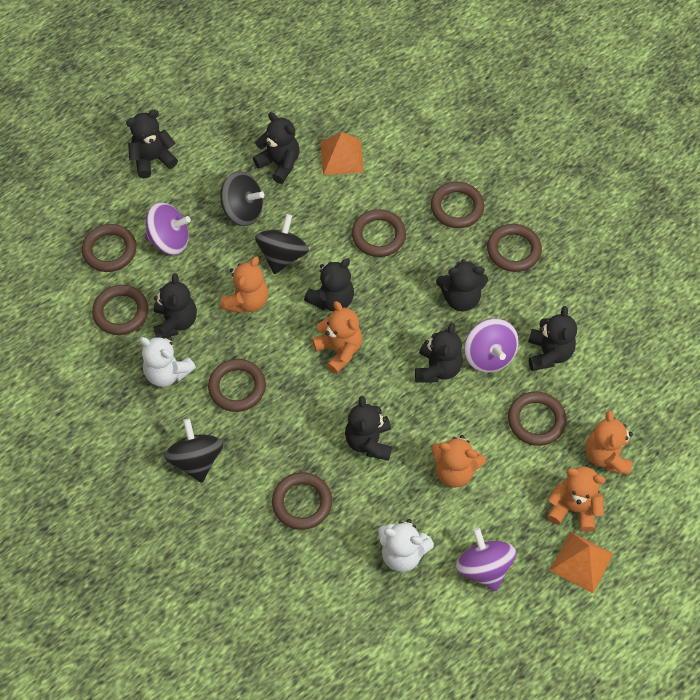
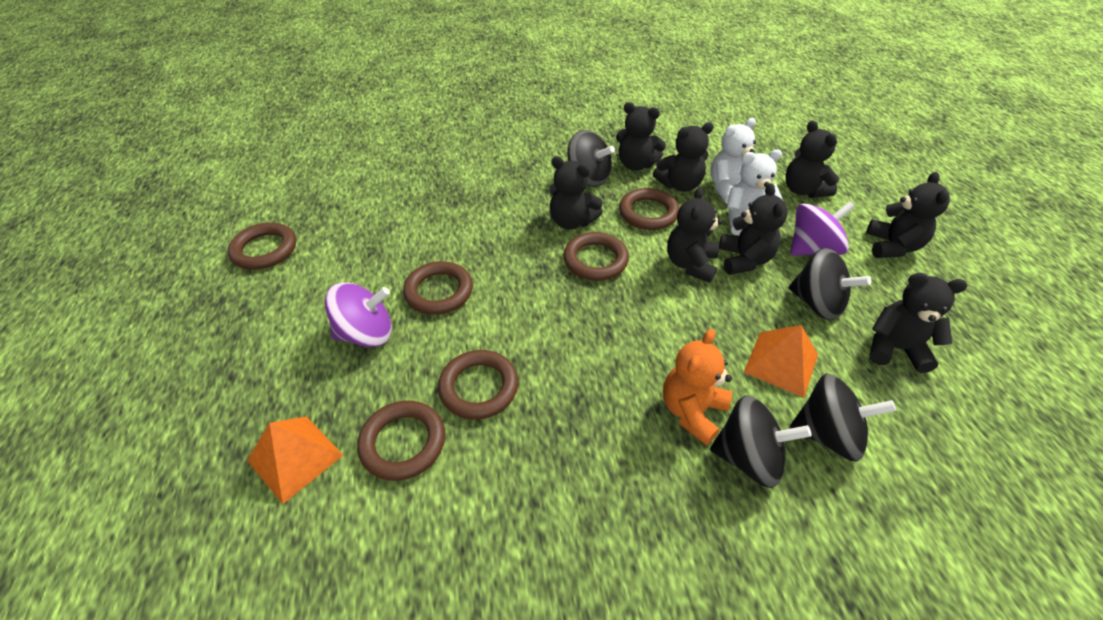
black spinning top: 3 -> 4
brown ring: 8 -> 6
orange teddy bear: 5 -> 1
purple spinning top: 3 -> 2

